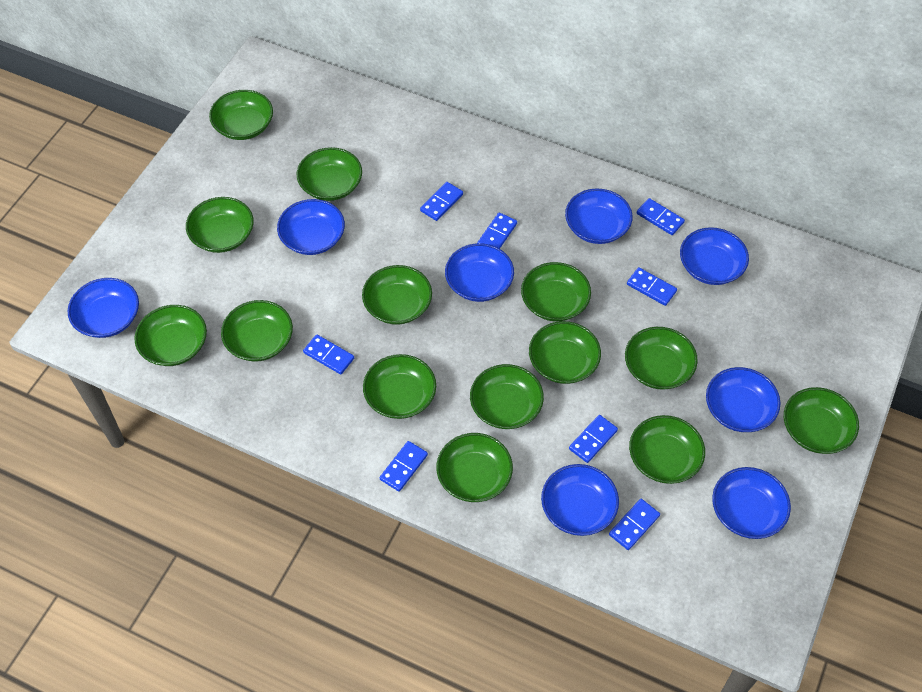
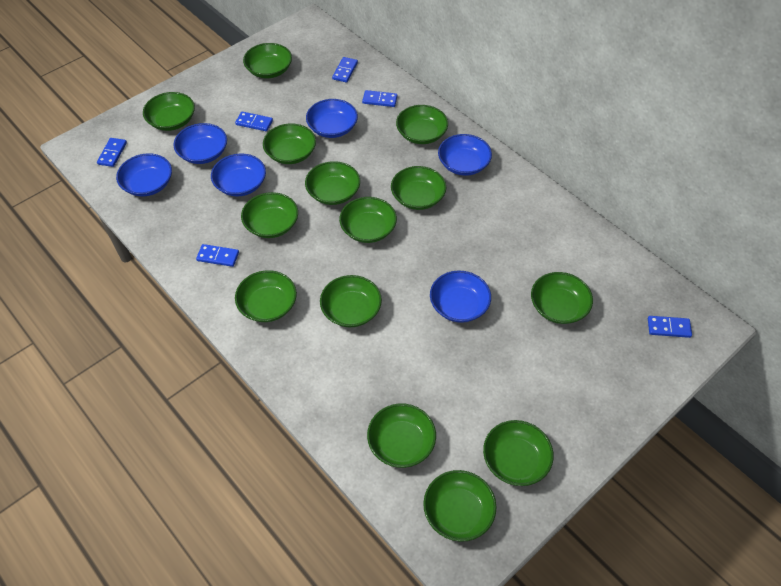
blue bowl: 8 -> 6
blue domino: 8 -> 6

